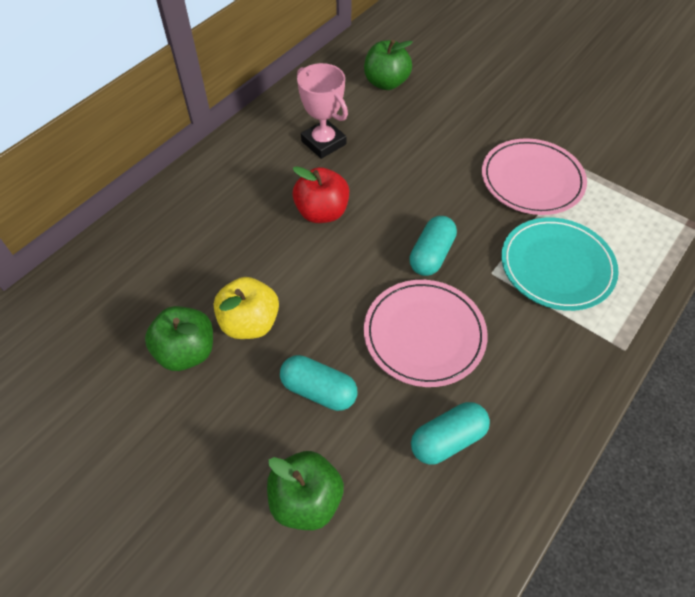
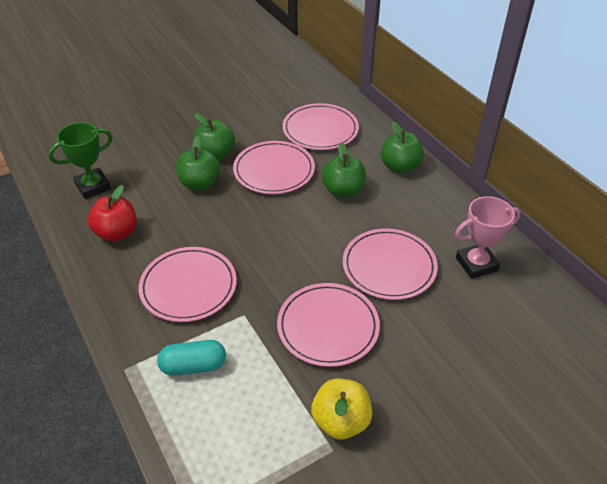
green apple: 3 -> 4
green trophy: 0 -> 1
pink plate: 2 -> 5
turquoise capsule: 3 -> 1
turquoise plate: 1 -> 0

